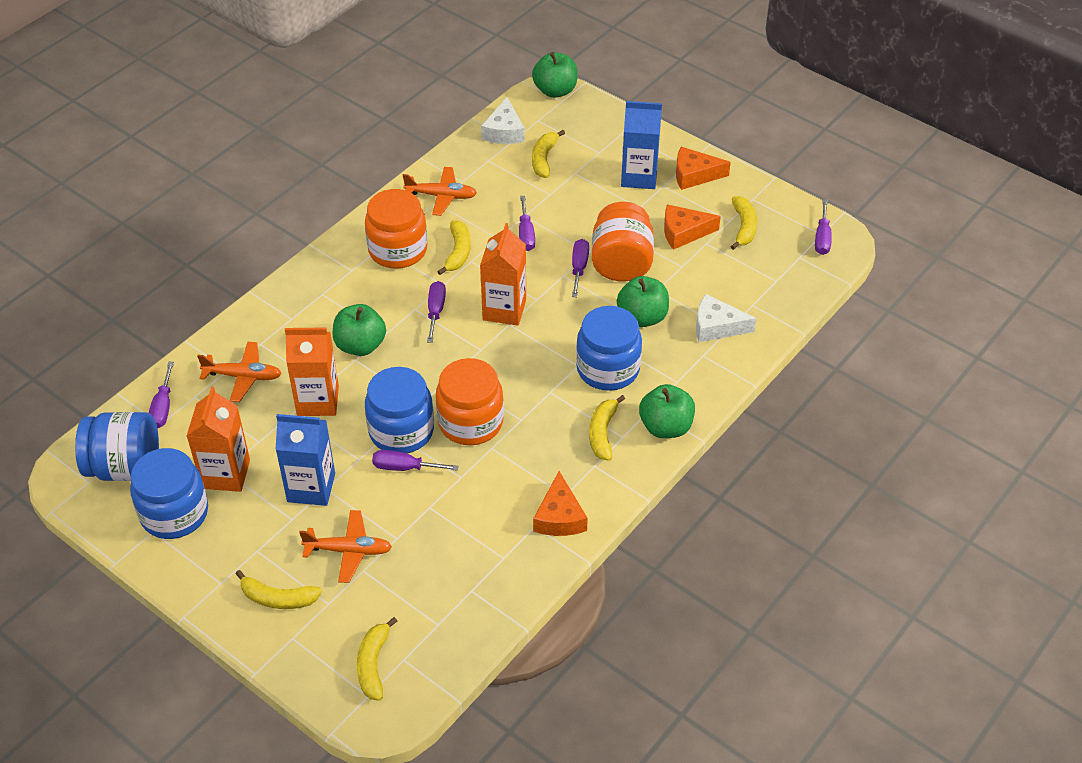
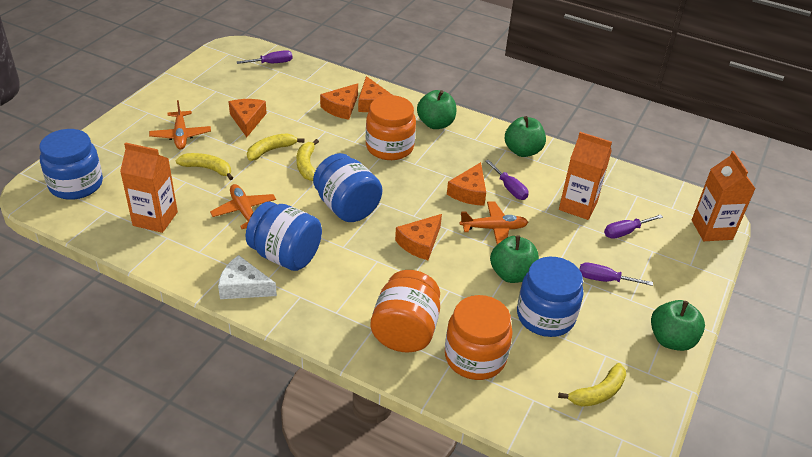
blue carton: 2 -> 0
orange cheese: 3 -> 5
purple screwdriver: 6 -> 4
white cheese: 2 -> 1
yellow banana: 6 -> 4

